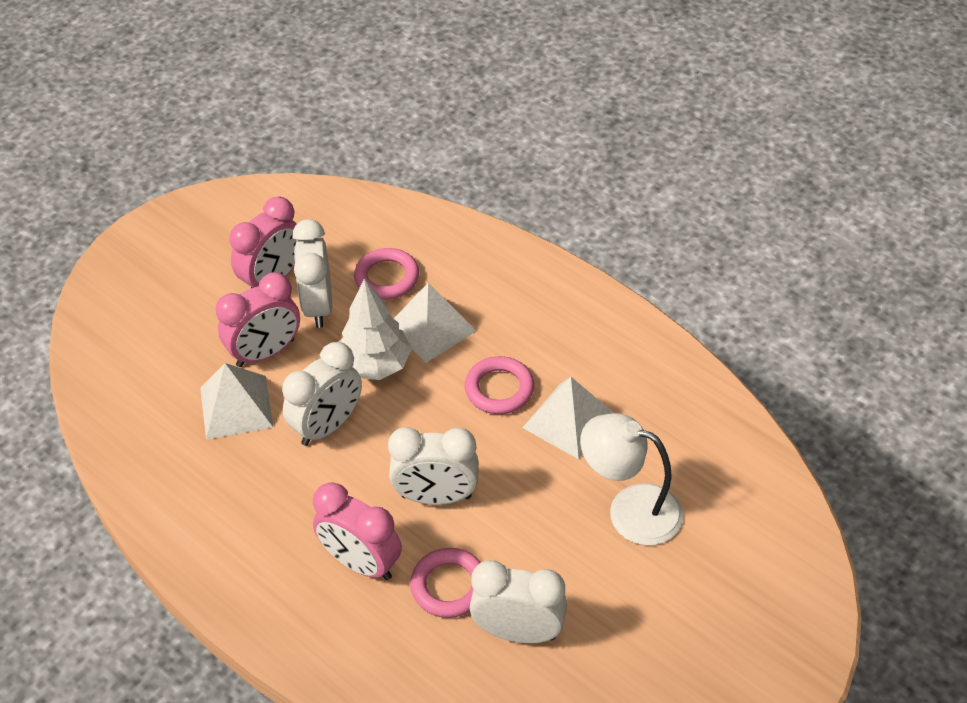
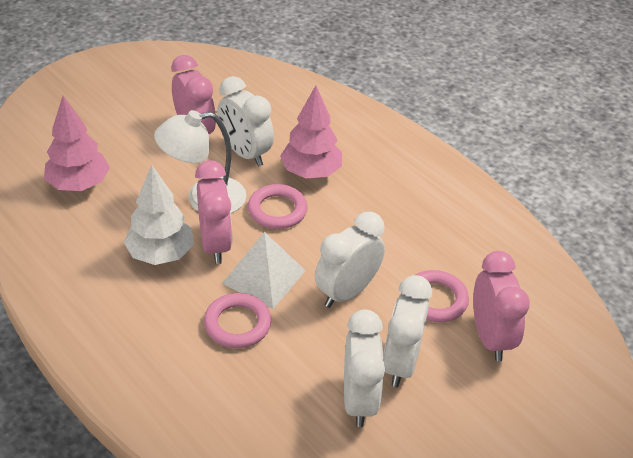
pink tree: 0 -> 2
white pyramid: 3 -> 1

